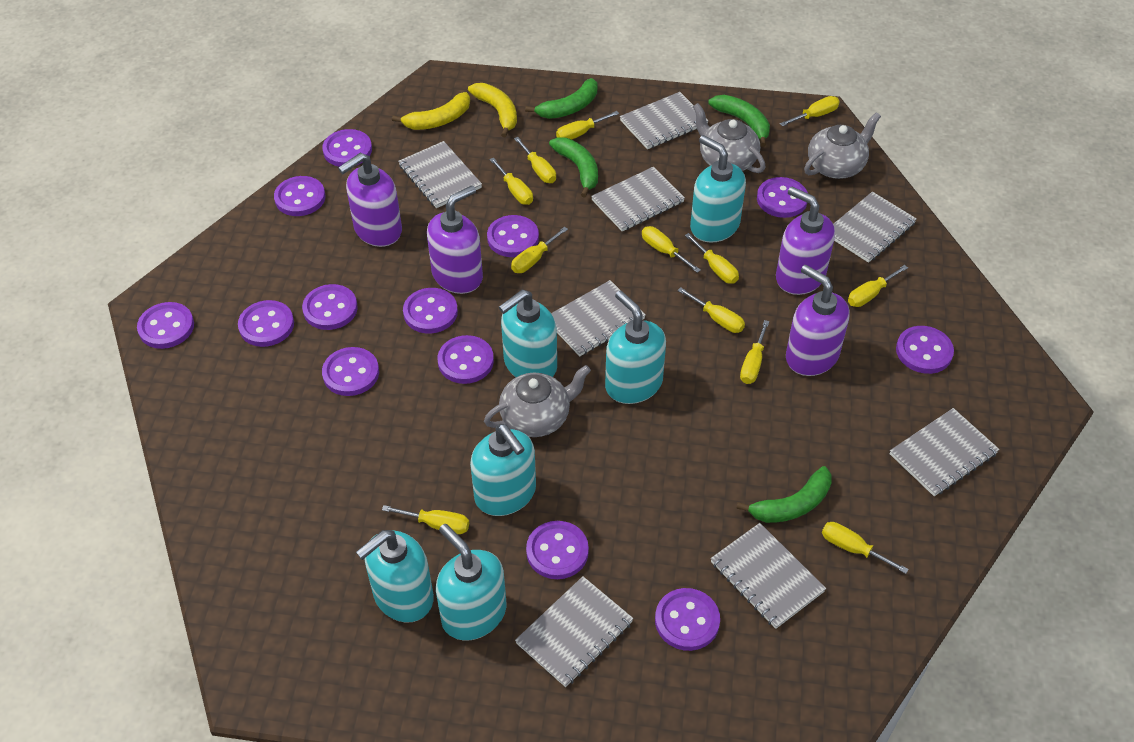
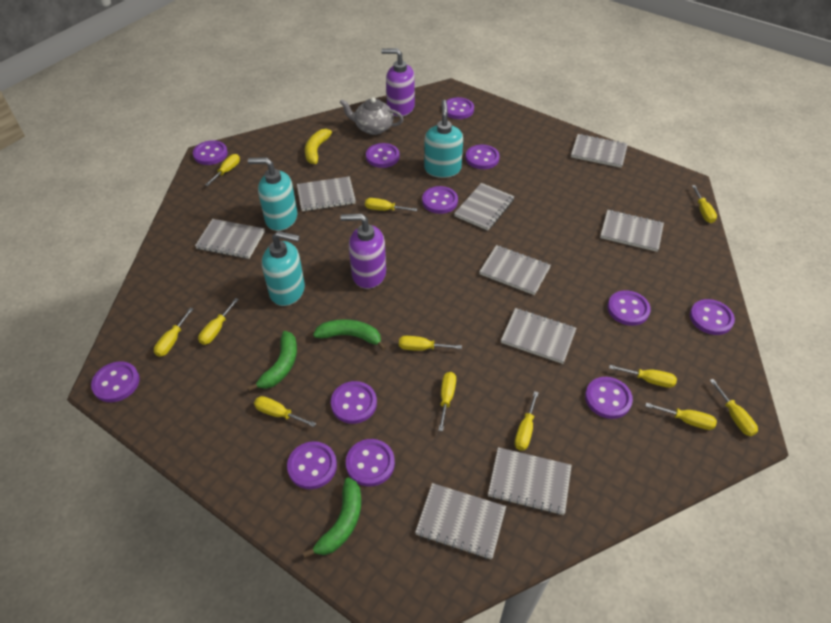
green banana: 4 -> 3
grey notebook: 8 -> 9
grey teapot: 3 -> 1
purple button: 13 -> 12
purple soap dispenser: 4 -> 2
turquoise soap dispenser: 6 -> 3
yellow banana: 2 -> 1

